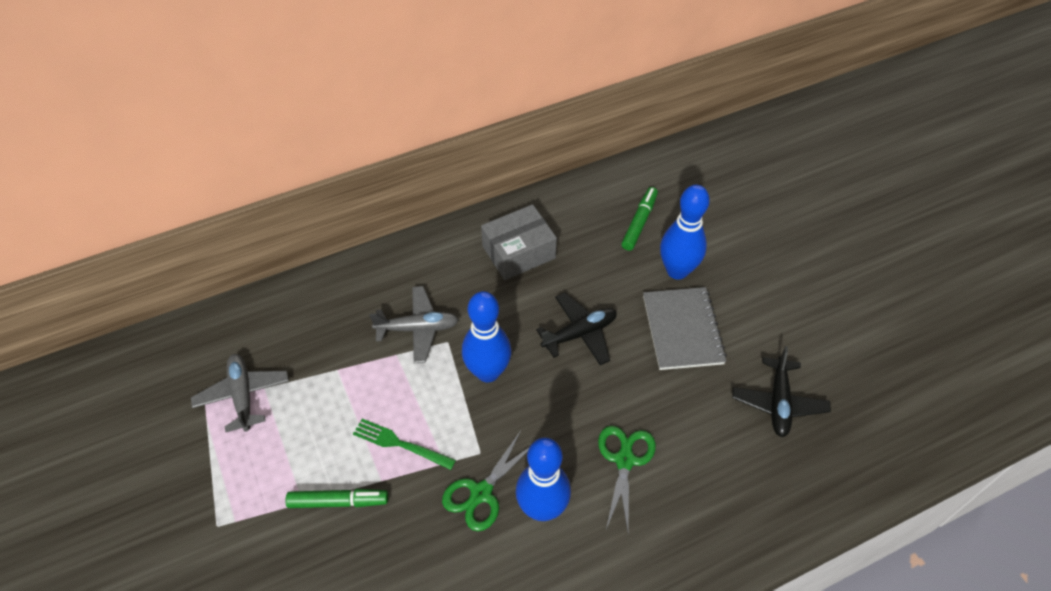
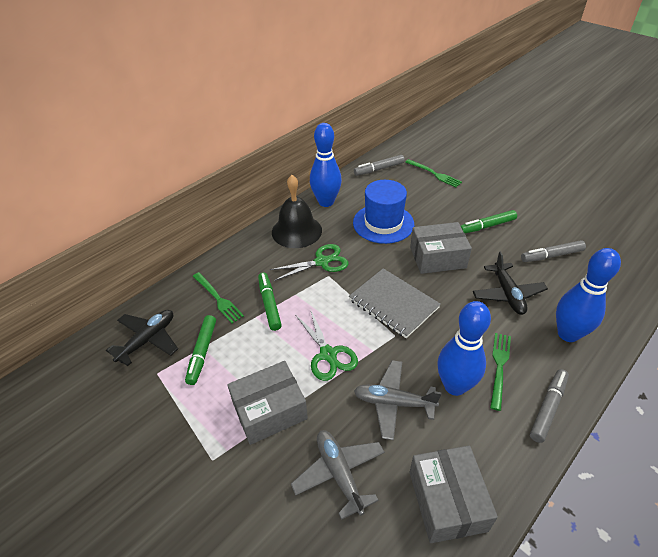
black bell: 0 -> 1
blue hat: 0 -> 1
green fork: 1 -> 3
green marker: 2 -> 3
grey box: 1 -> 3
grey marker: 0 -> 3

